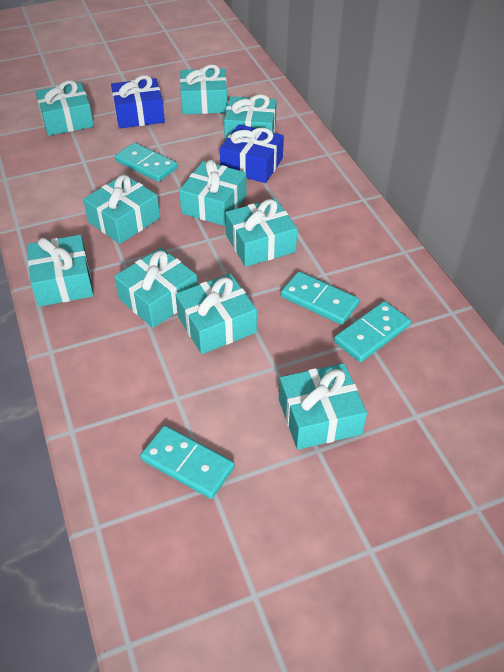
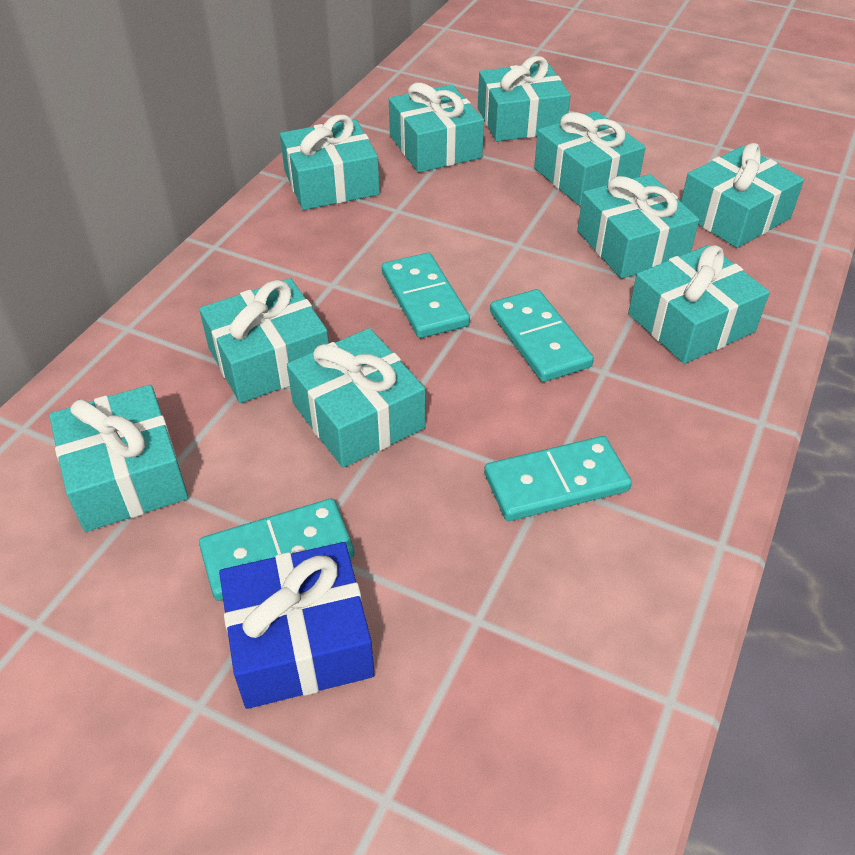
blue gift: 2 -> 1

